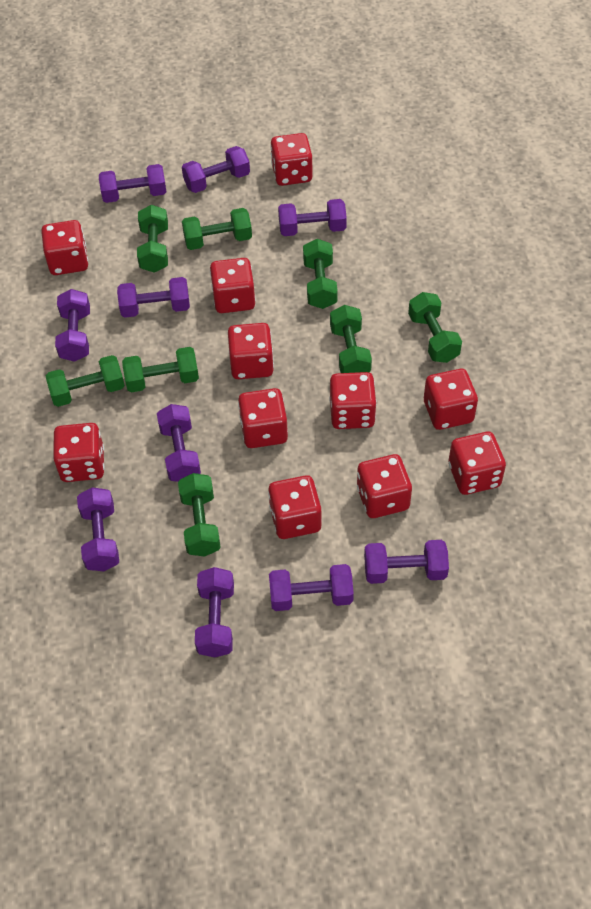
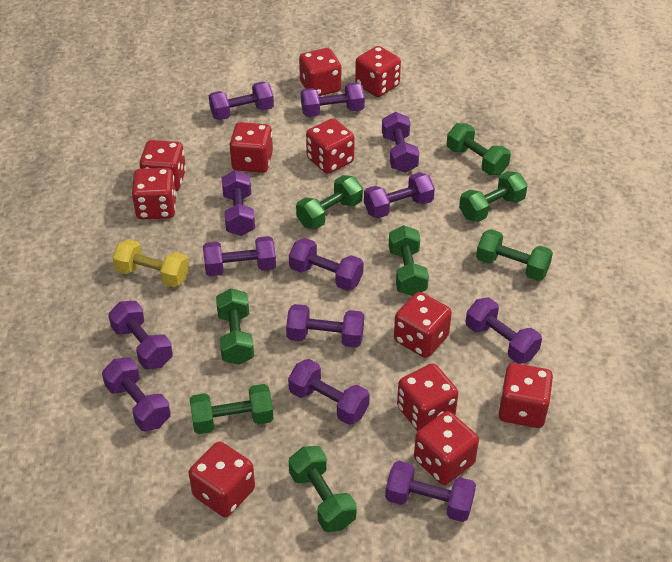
purple dumbbell: 10 -> 13
yellow dumbbell: 0 -> 1

